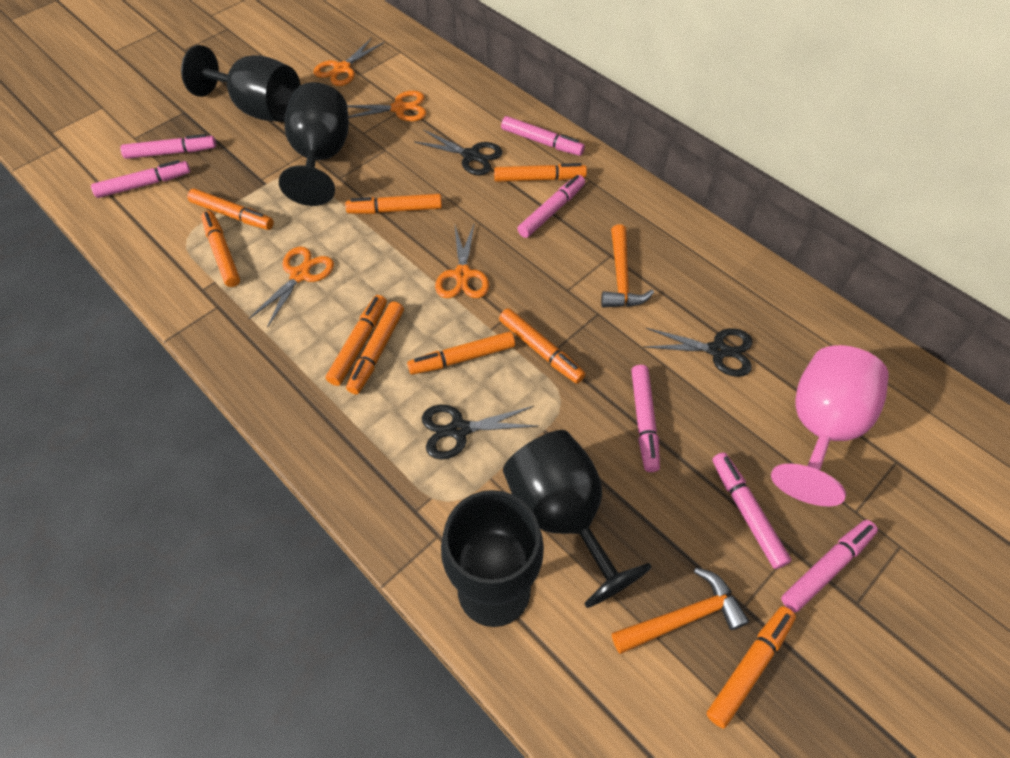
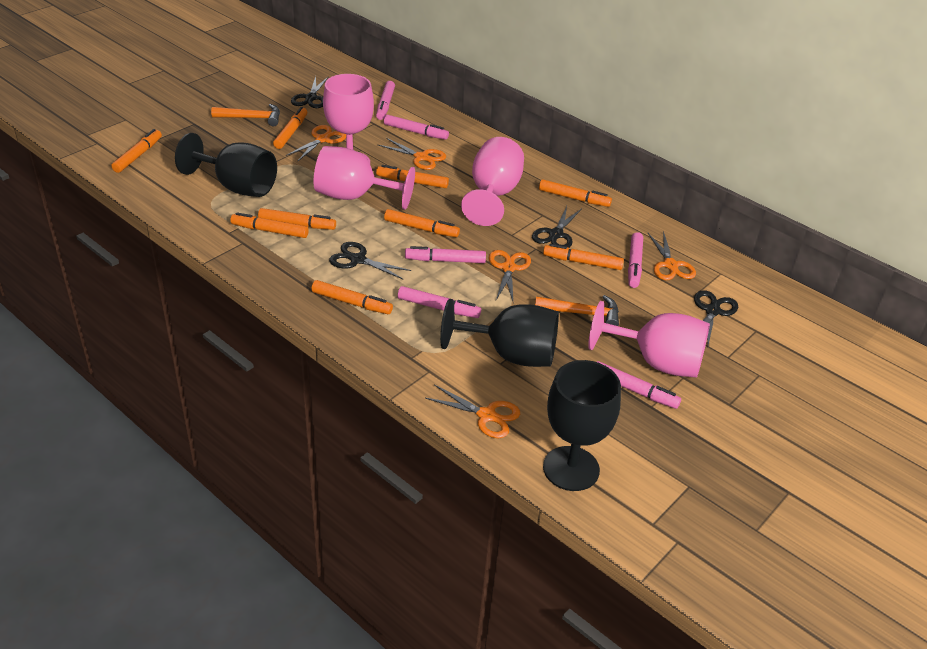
black goblet: 4 -> 3
black scissors: 3 -> 4
orange scissors: 4 -> 5
pink goblet: 1 -> 4
pink marker: 7 -> 6

